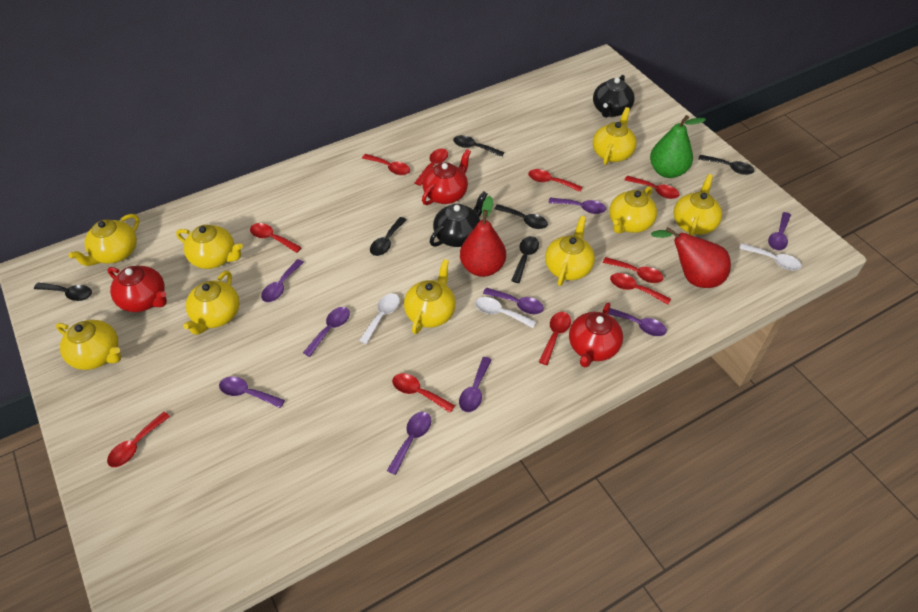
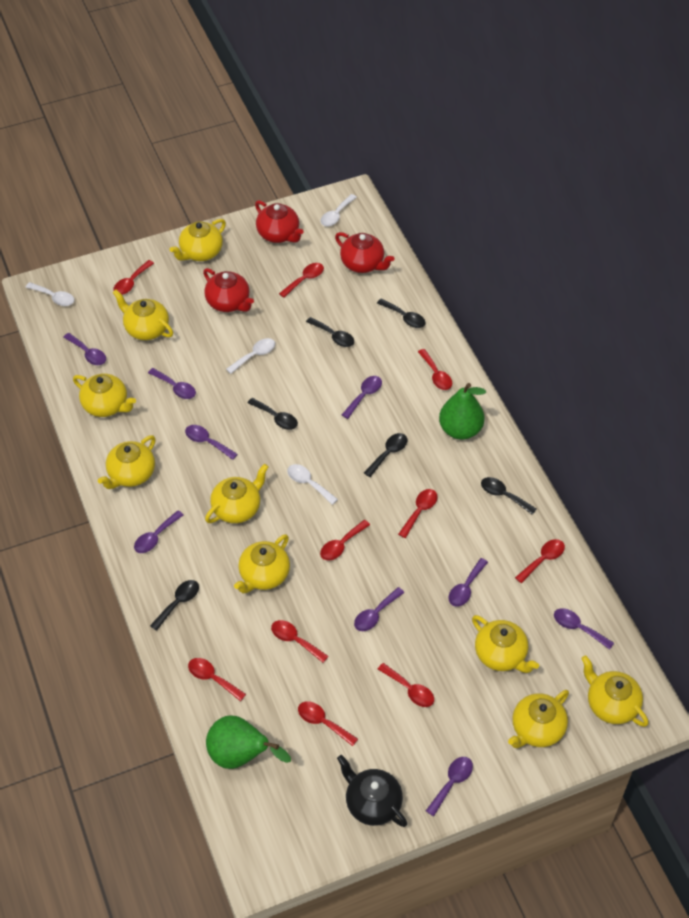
black teapot: 2 -> 1
green pear: 1 -> 2
red pear: 2 -> 0
white spoon: 3 -> 4

